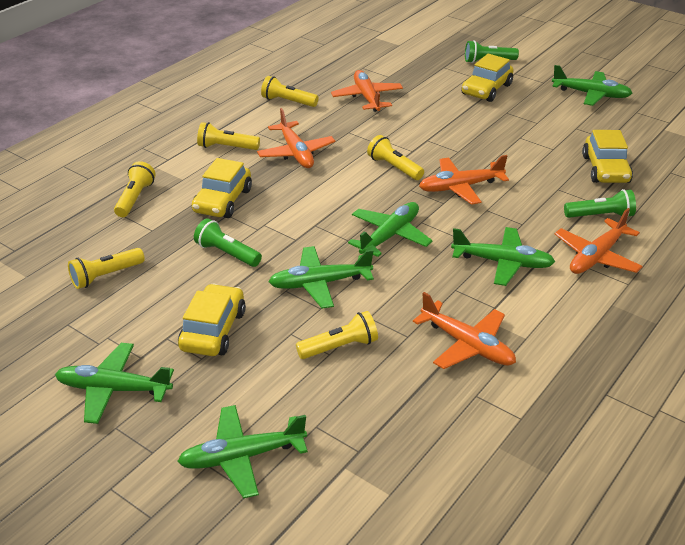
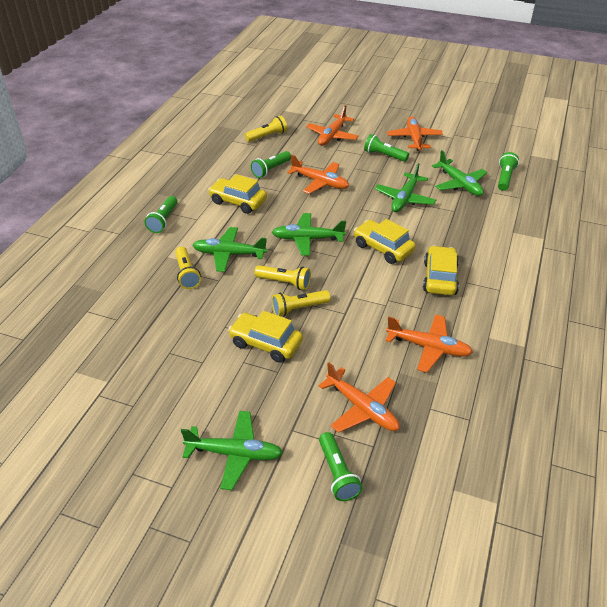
green flashlight: 3 -> 5
green plane: 6 -> 5
yellow flashlight: 6 -> 4

